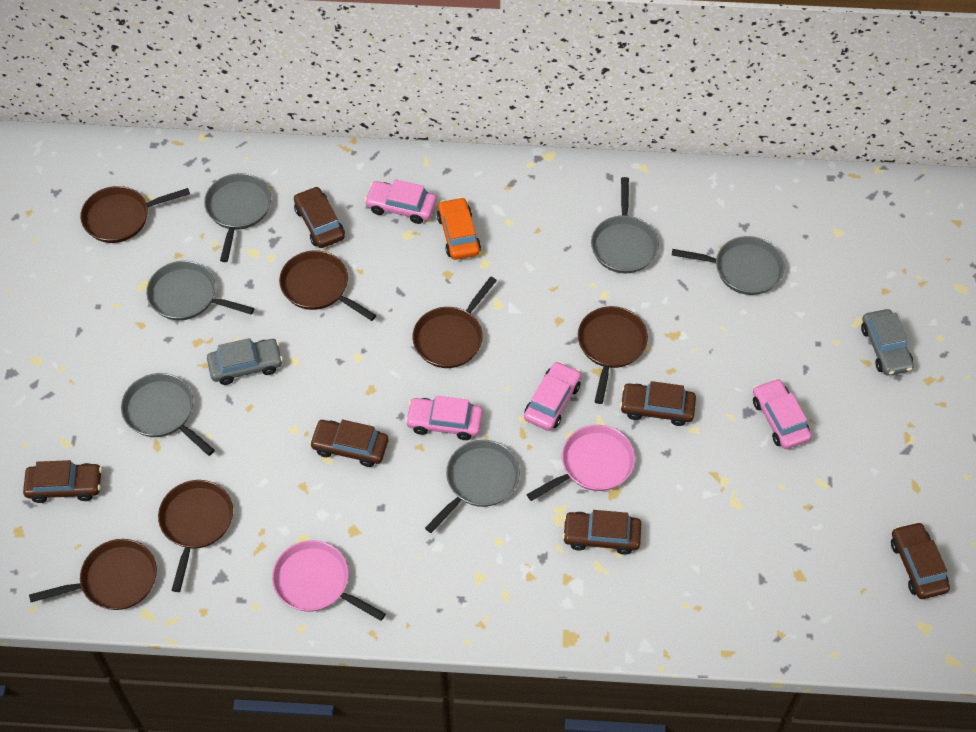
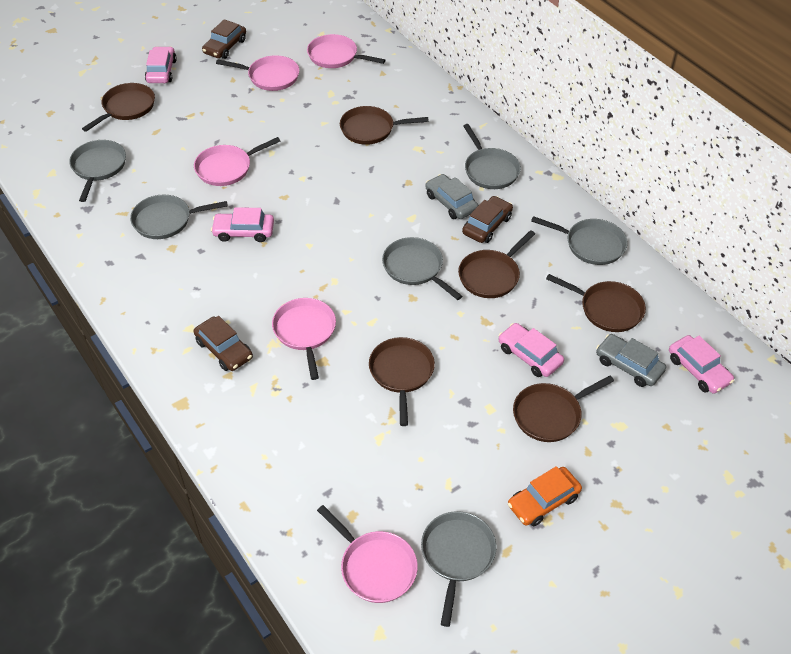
brown car: 6 -> 3
pink pan: 2 -> 5

